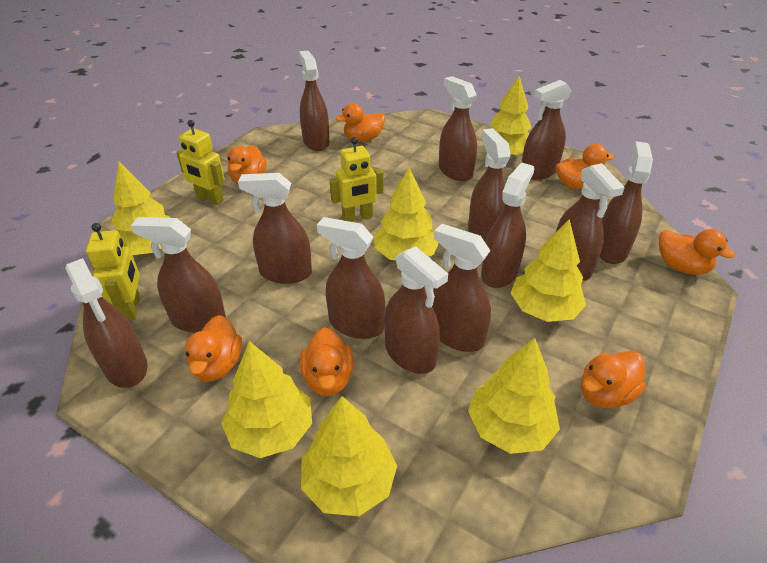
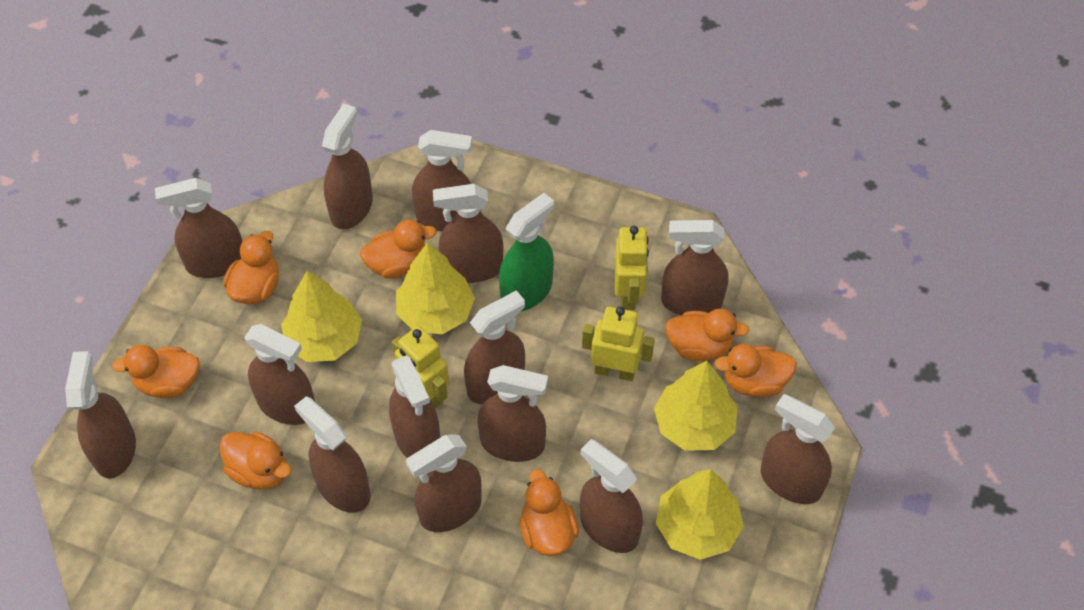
brown spray bottle: 13 -> 14
green spray bottle: 0 -> 1
yellow tree: 7 -> 4

